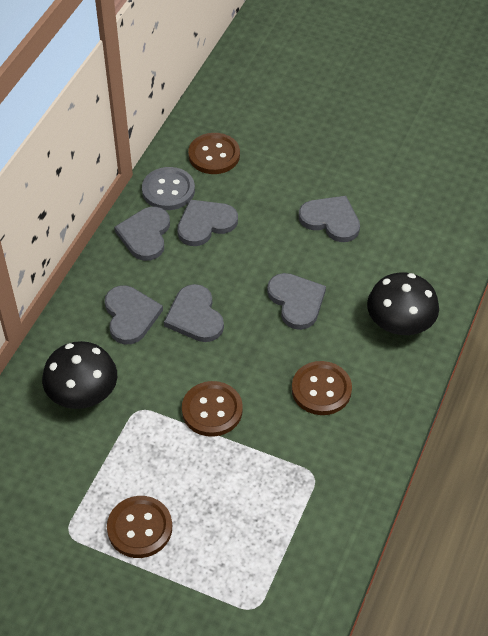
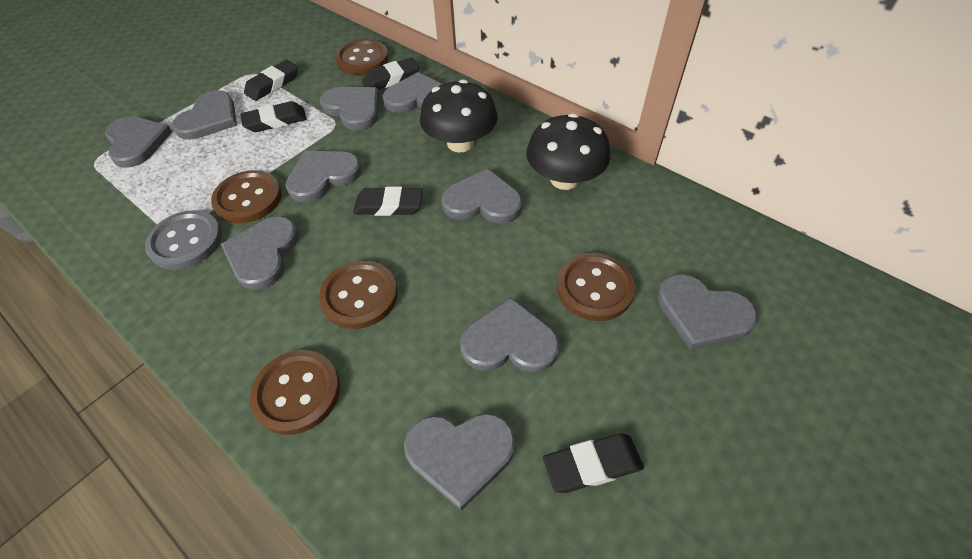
black eraser: 0 -> 5
brown button: 4 -> 5
grey heart: 6 -> 10

